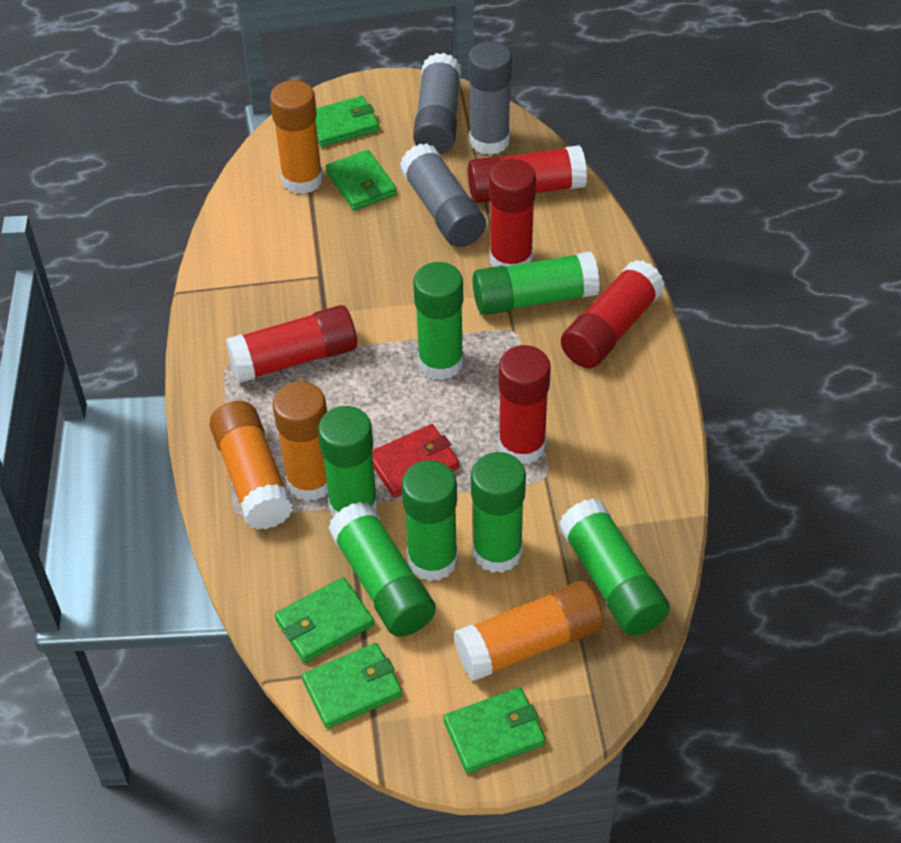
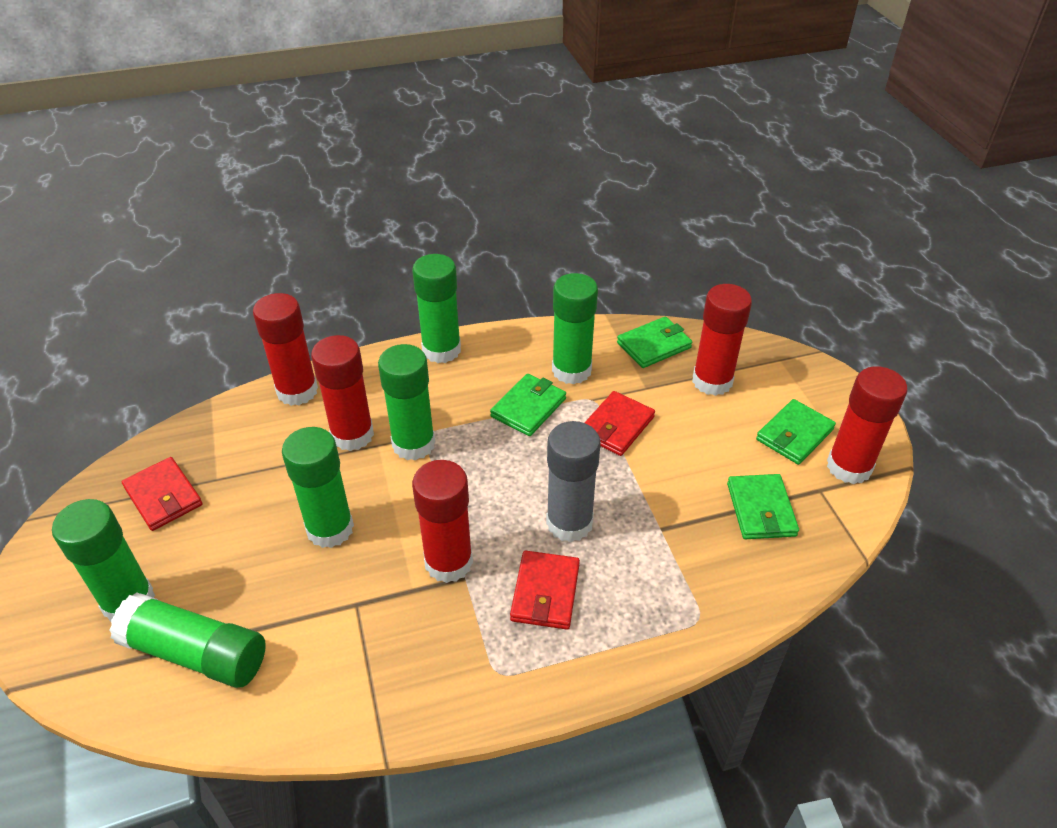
green glue stick: 7 -> 6
green wallet: 5 -> 4
grey glue stick: 3 -> 1
orange glue stick: 4 -> 0
red wallet: 1 -> 3

